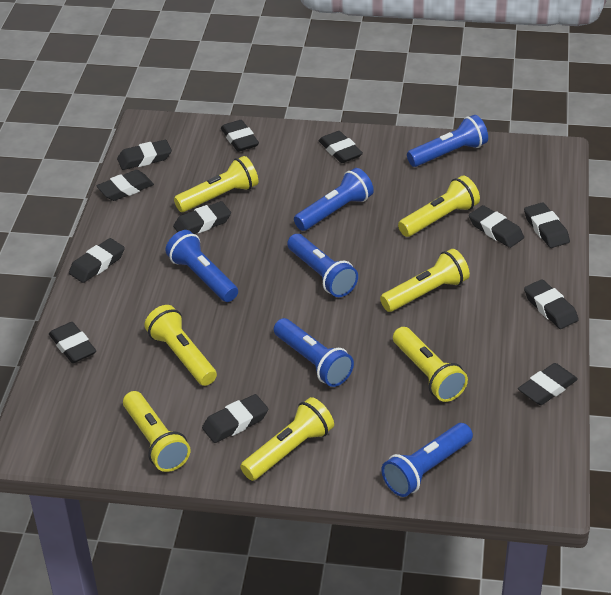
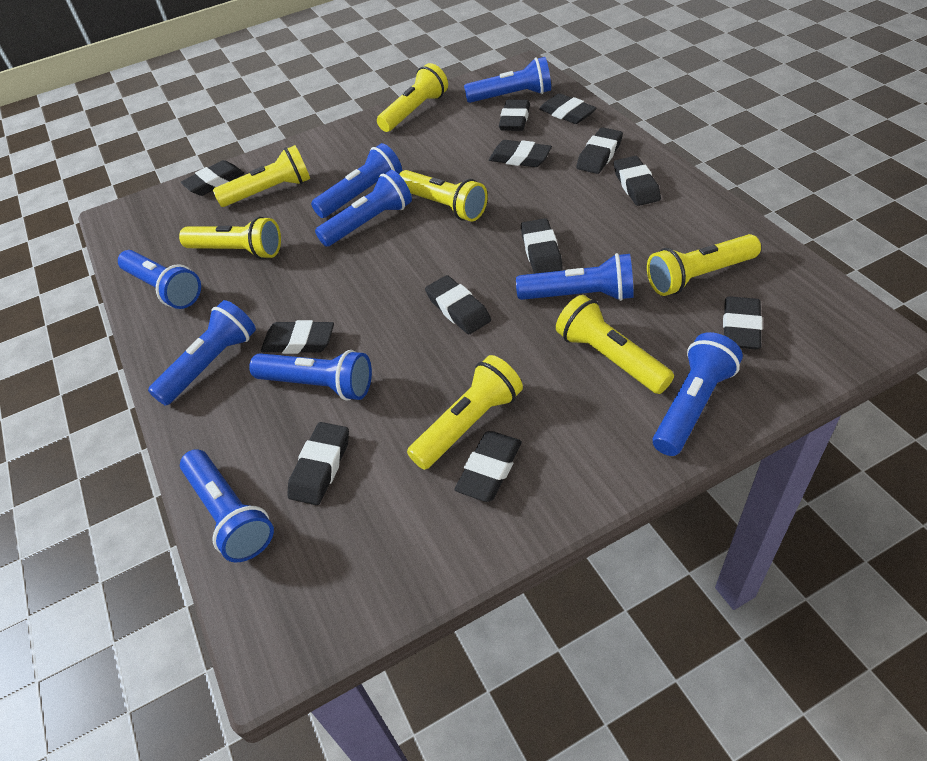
blue flashlight: 6 -> 9

